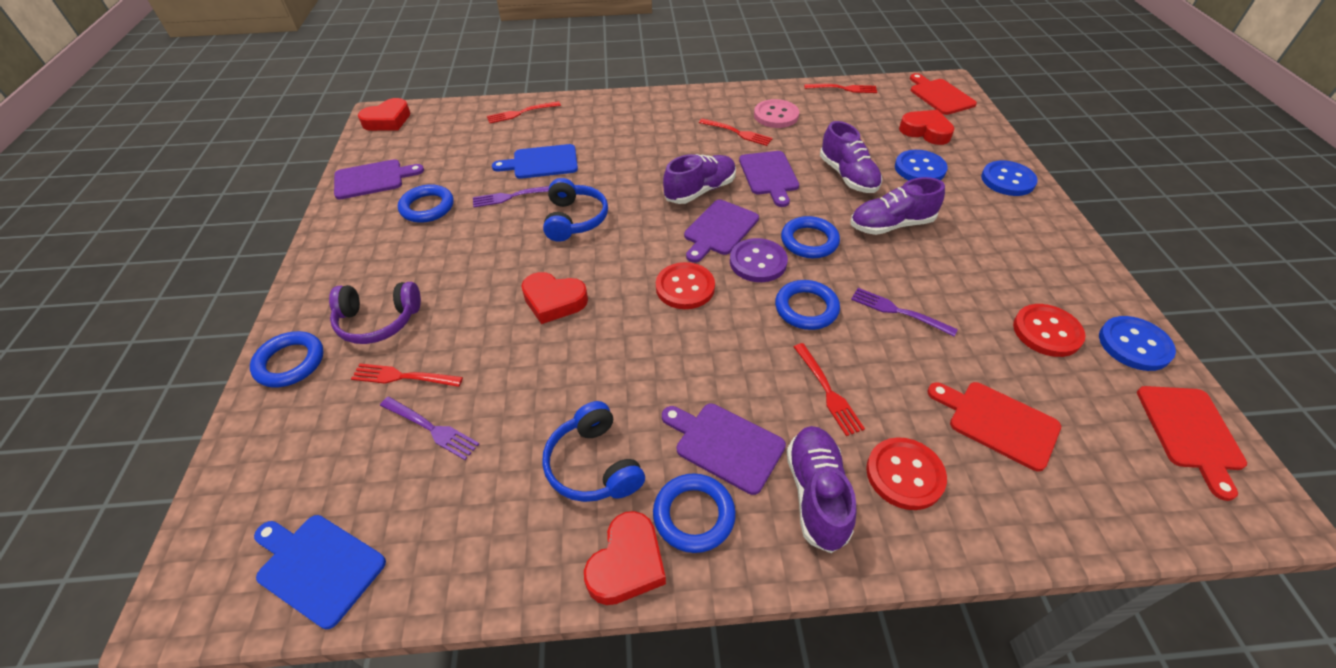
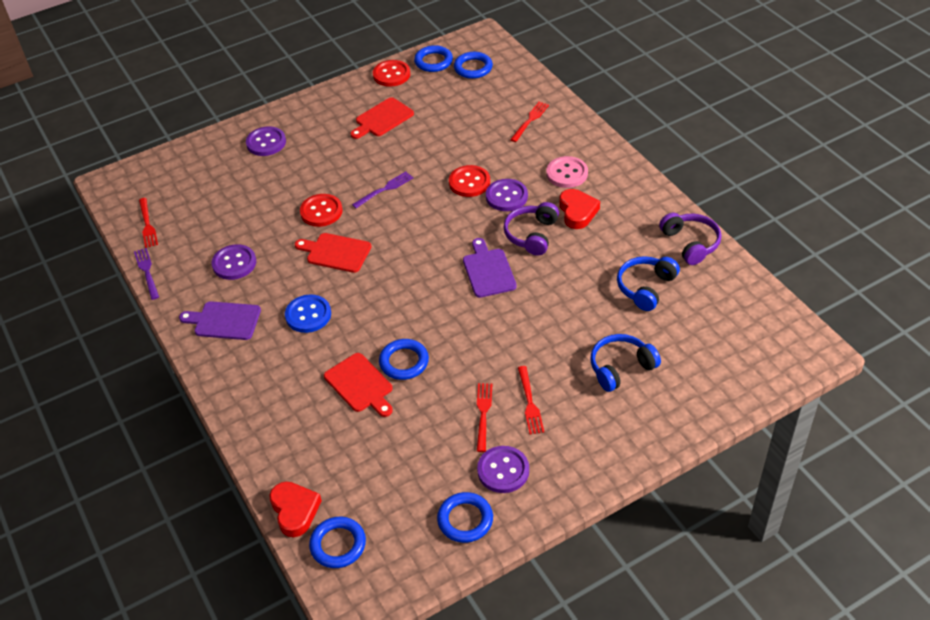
blue button: 3 -> 1
blue cutting board: 2 -> 0
purple button: 1 -> 4
purple cutting board: 4 -> 2
purple fork: 3 -> 2
purple headphones: 1 -> 2
purple shoe: 4 -> 0
red fork: 5 -> 4
red heart: 4 -> 2

